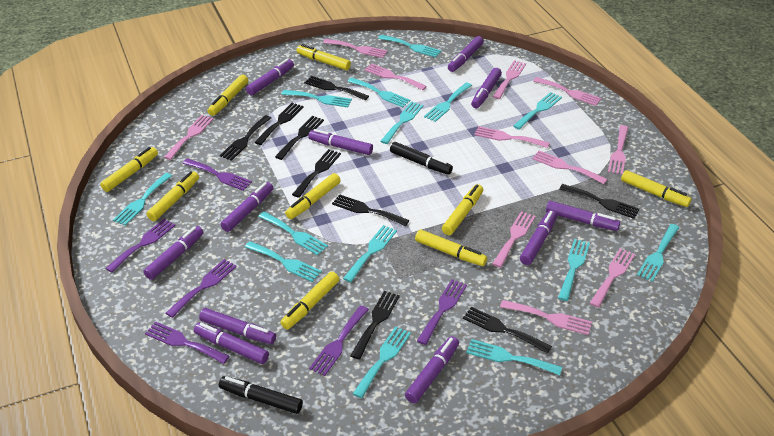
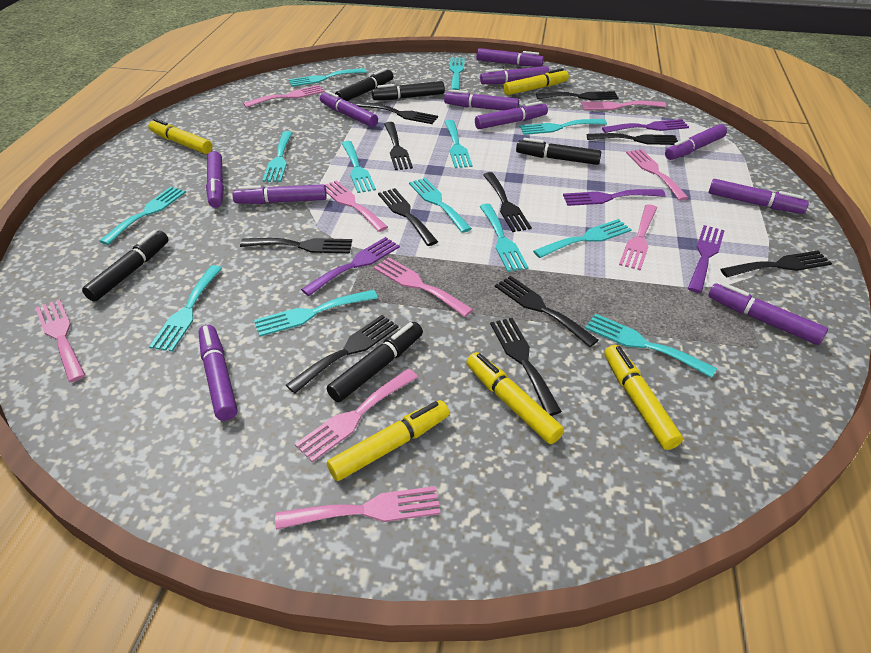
black fork: 9 -> 11
black marker: 2 -> 5
pink fork: 11 -> 9
purple fork: 6 -> 4
turquoise fork: 14 -> 13
yellow marker: 9 -> 5

